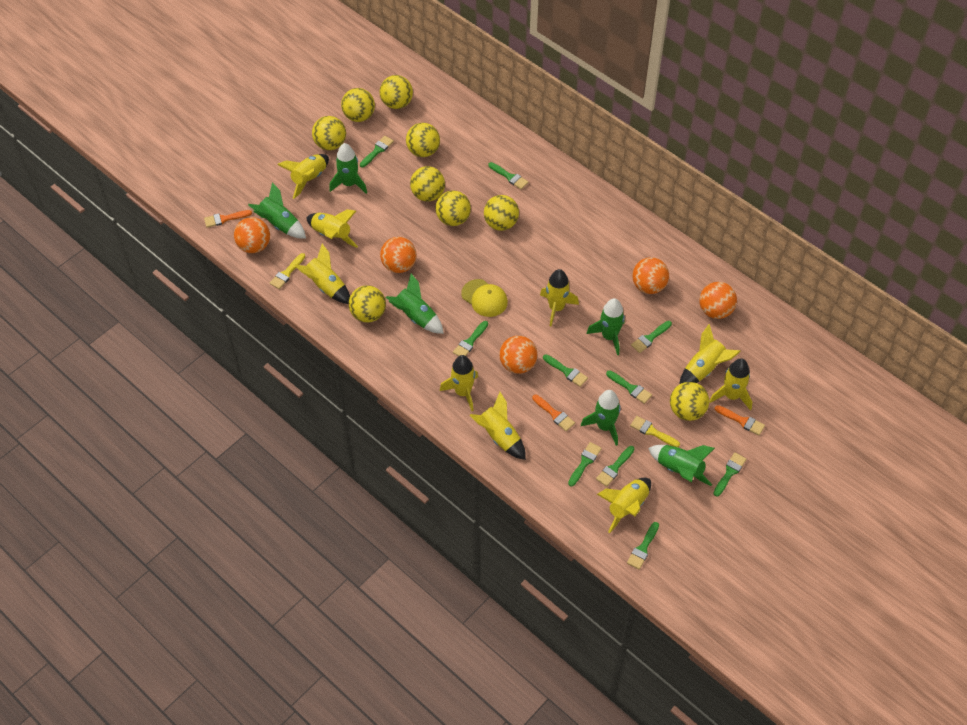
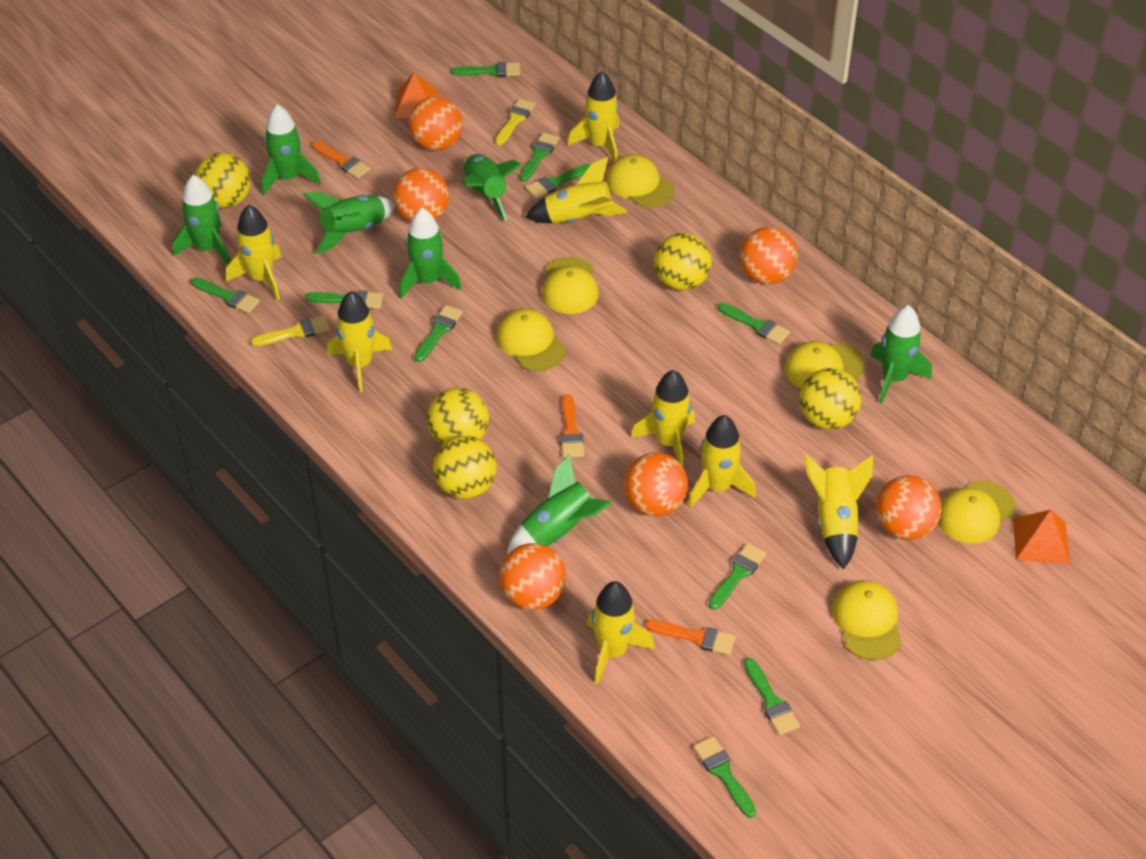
green rocket: 6 -> 7
orange ball: 5 -> 6
orange pyramid: 0 -> 2
yellow ball: 9 -> 5
yellow cap: 1 -> 6
yellow rocket: 9 -> 8

